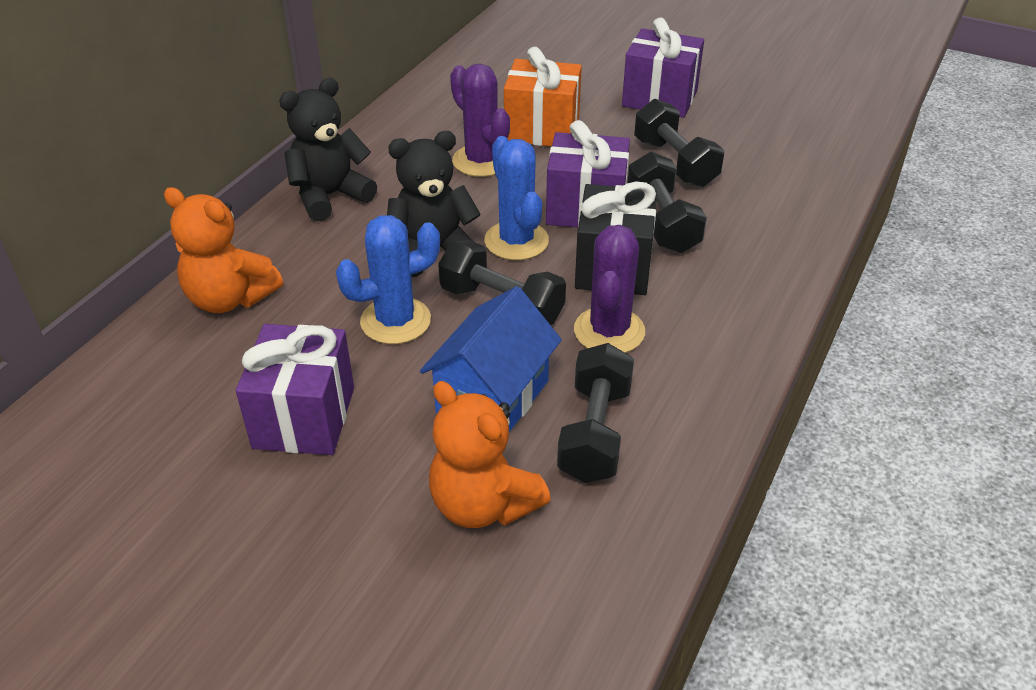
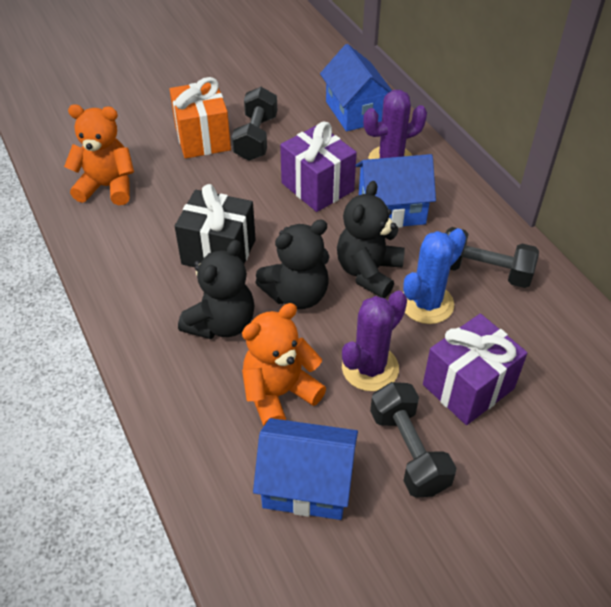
black dumbbell: 4 -> 3
black teddy bear: 2 -> 3
blue cactus: 2 -> 1
blue house: 1 -> 3
purple gift: 3 -> 2

